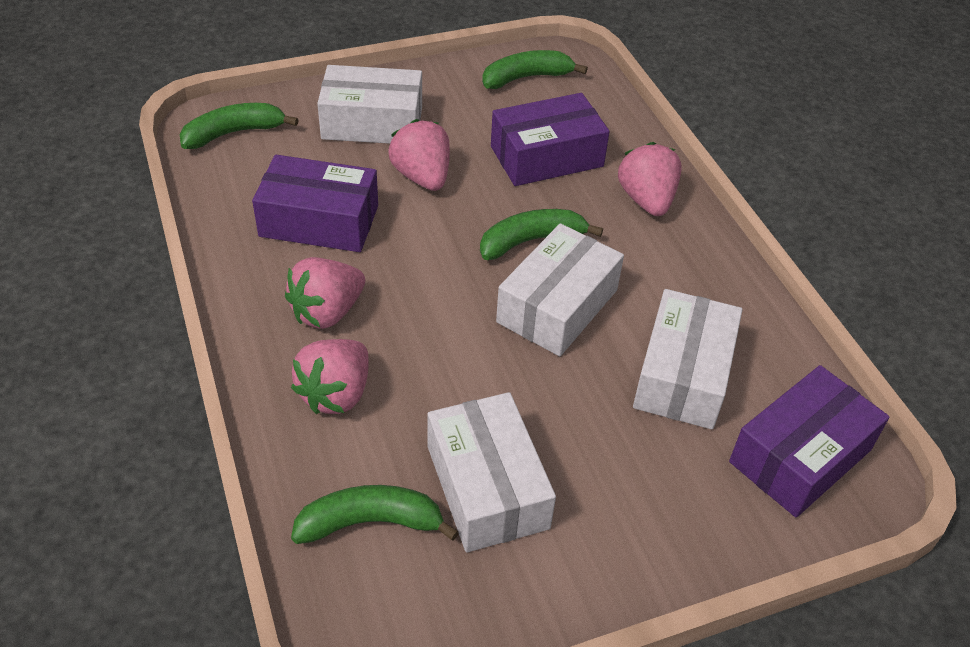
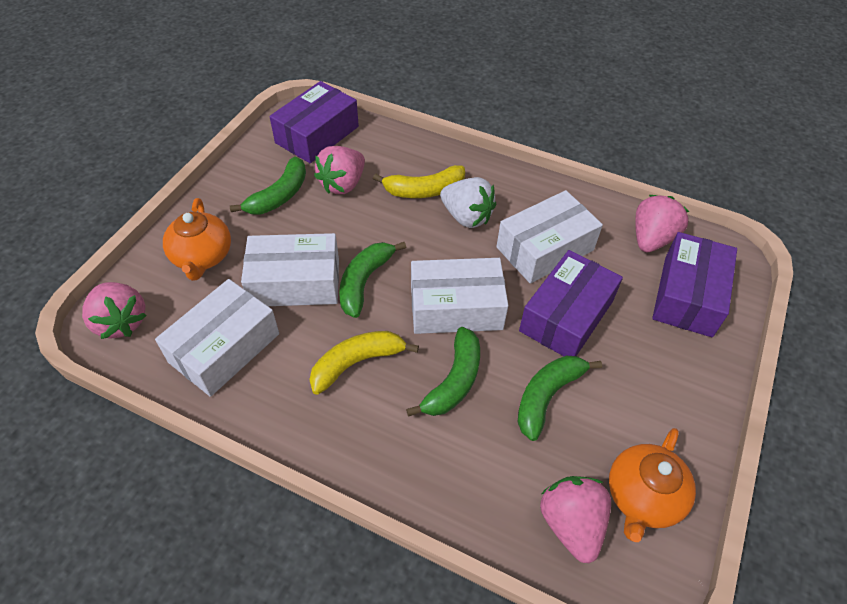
orange teapot: 0 -> 2
white strawberry: 0 -> 1
yellow banana: 0 -> 2

